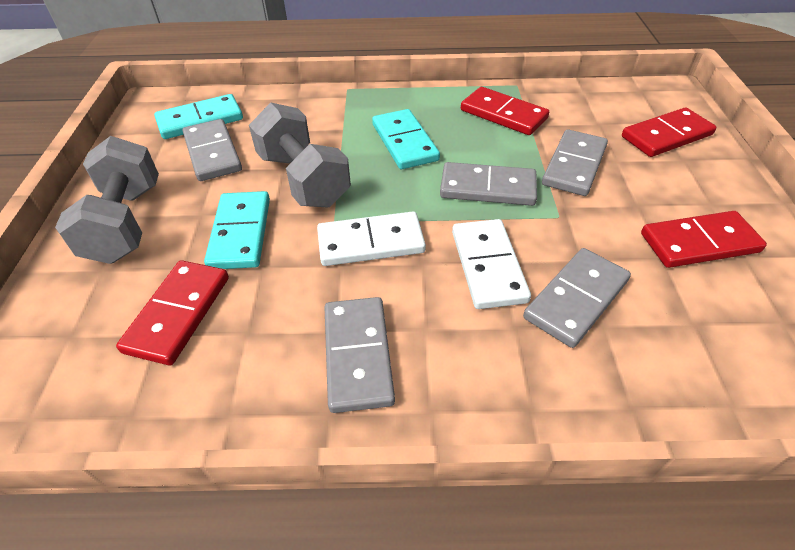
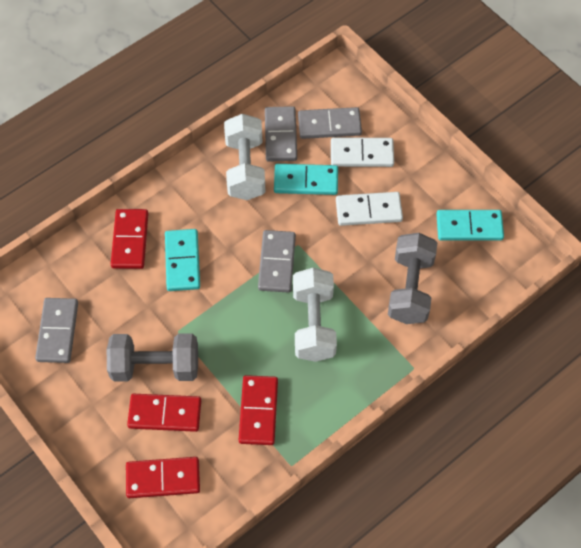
grey domino: 5 -> 4
white dumbbell: 0 -> 2

